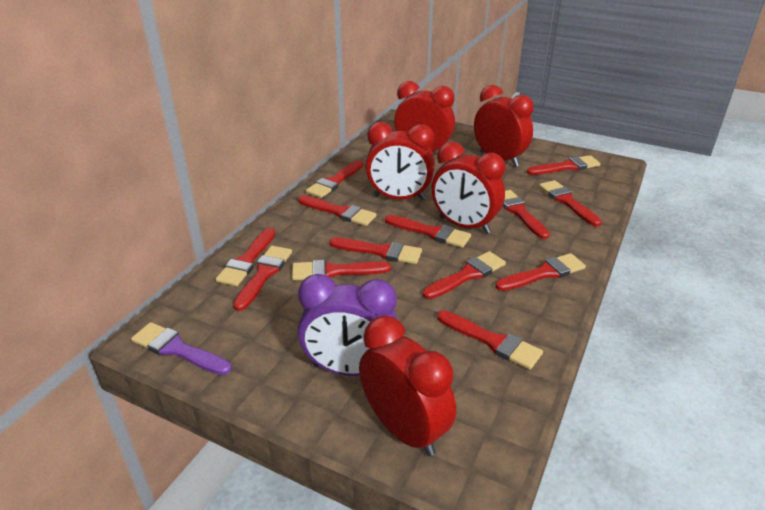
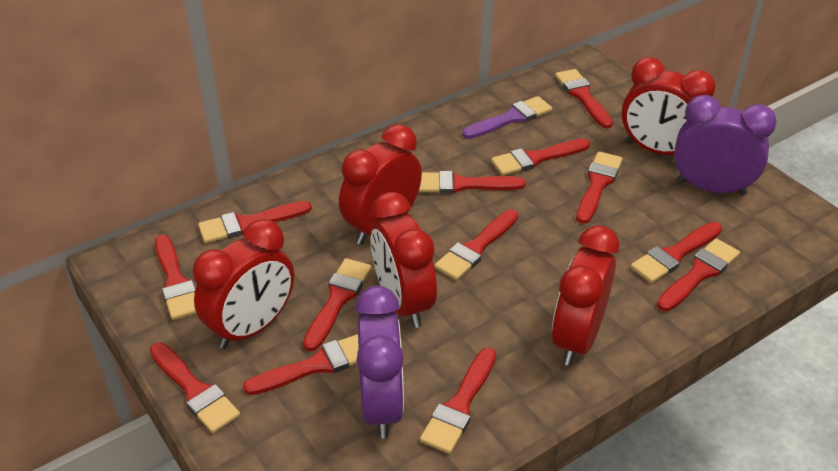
purple clock: 1 -> 2

